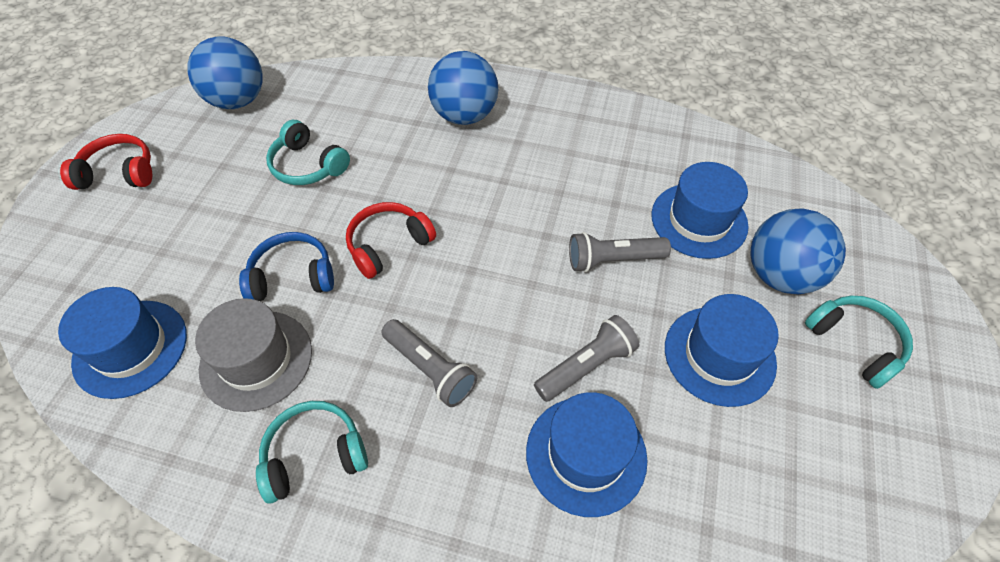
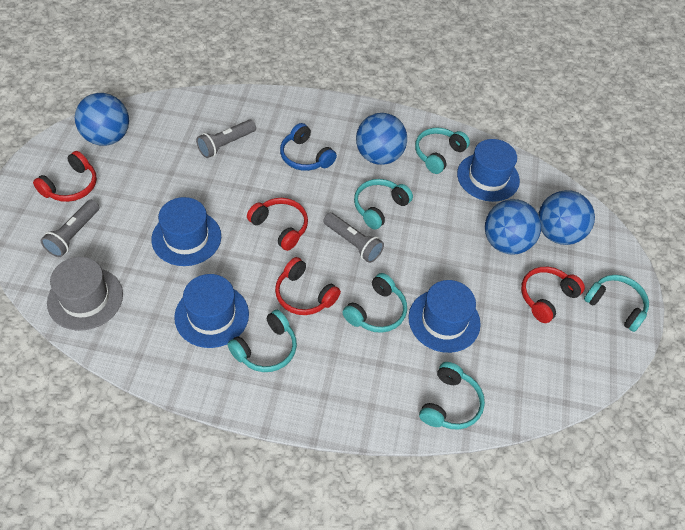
blue ball: 3 -> 4
red headphones: 2 -> 4
turquoise headphones: 3 -> 6

